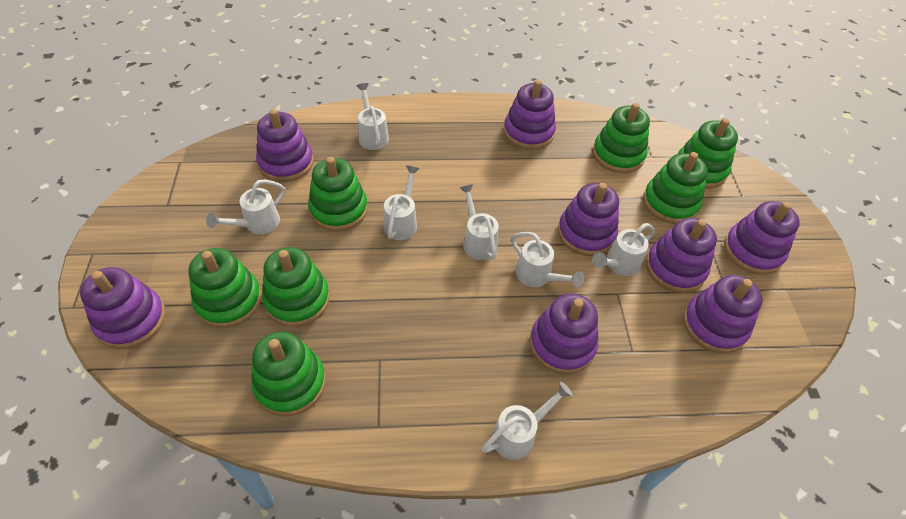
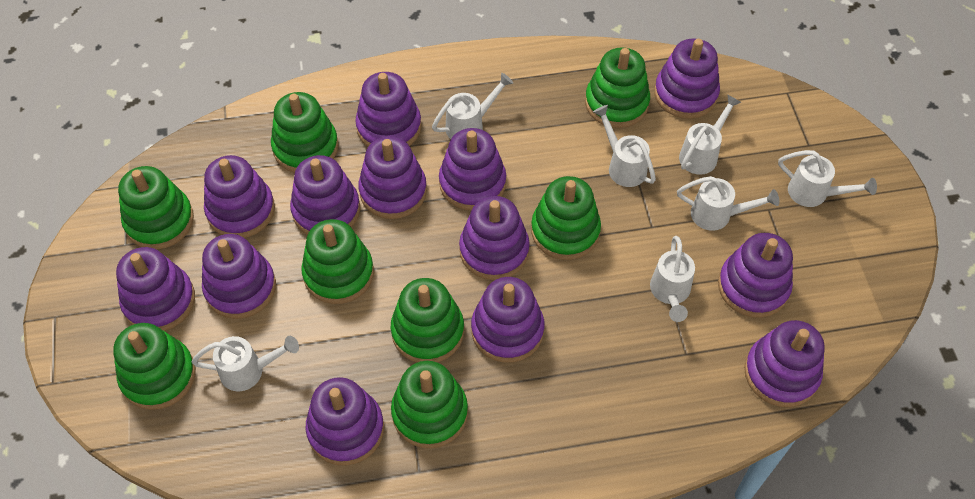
green stacking toy: 7 -> 8
purple stacking toy: 8 -> 13

